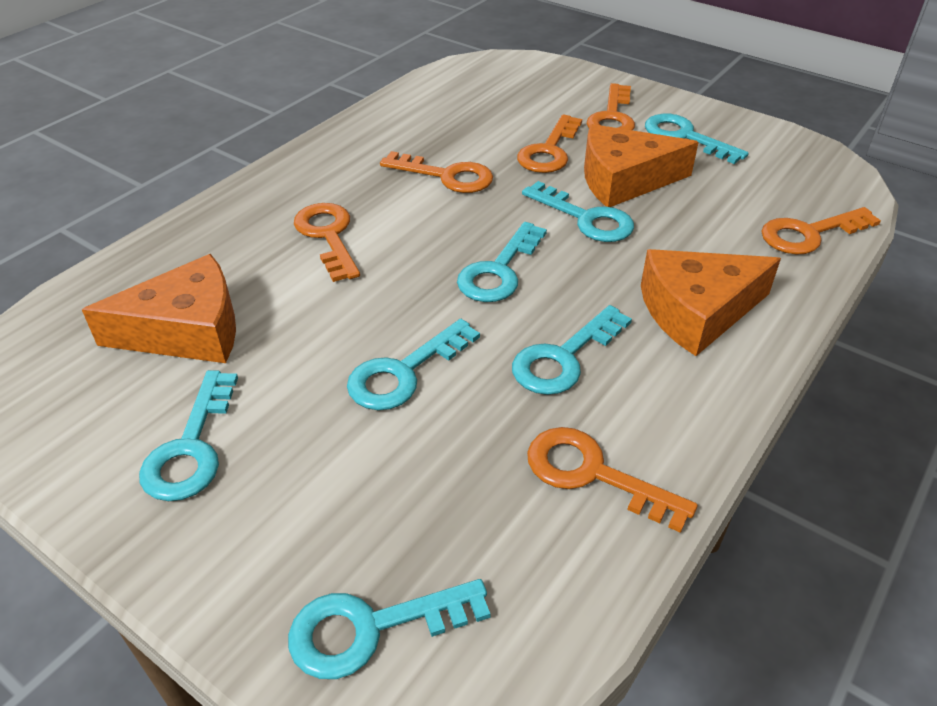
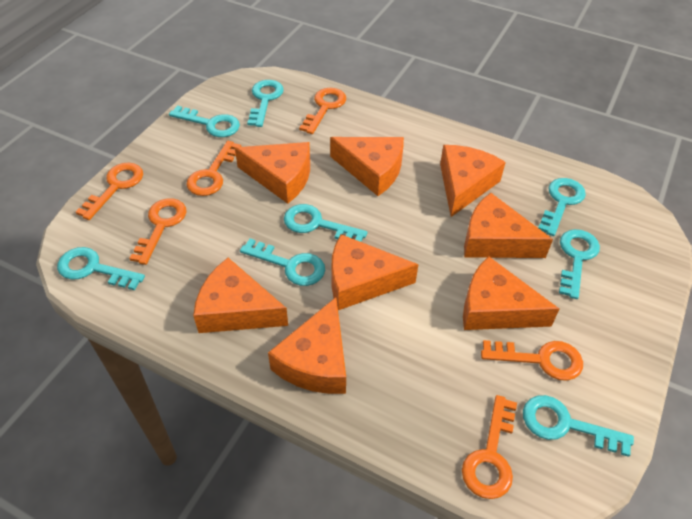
orange cheese: 3 -> 8
turquoise key: 7 -> 8

